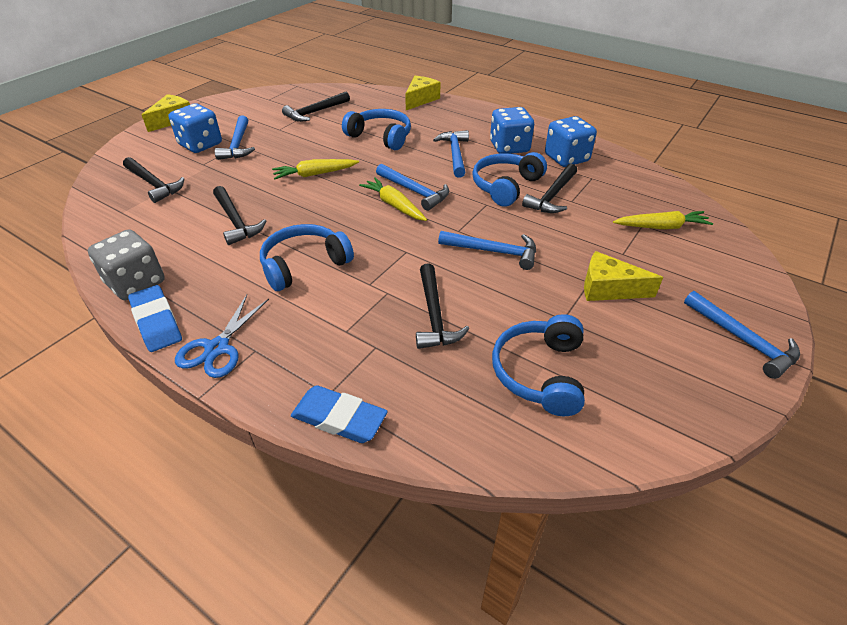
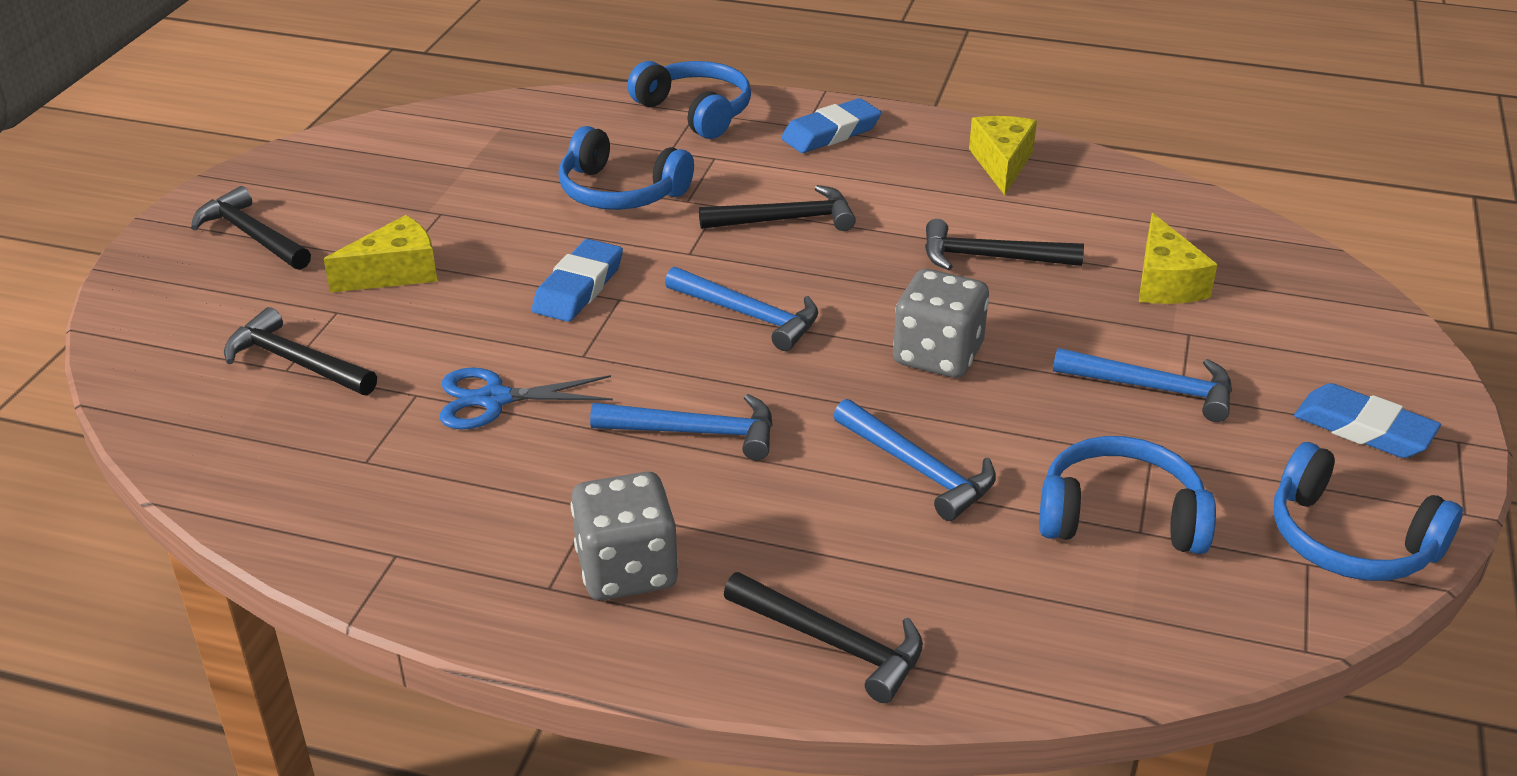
blue dice: 3 -> 0
blue eraser: 2 -> 3
blue hammer: 5 -> 4
grey dice: 1 -> 2
yellow carrot: 3 -> 0

